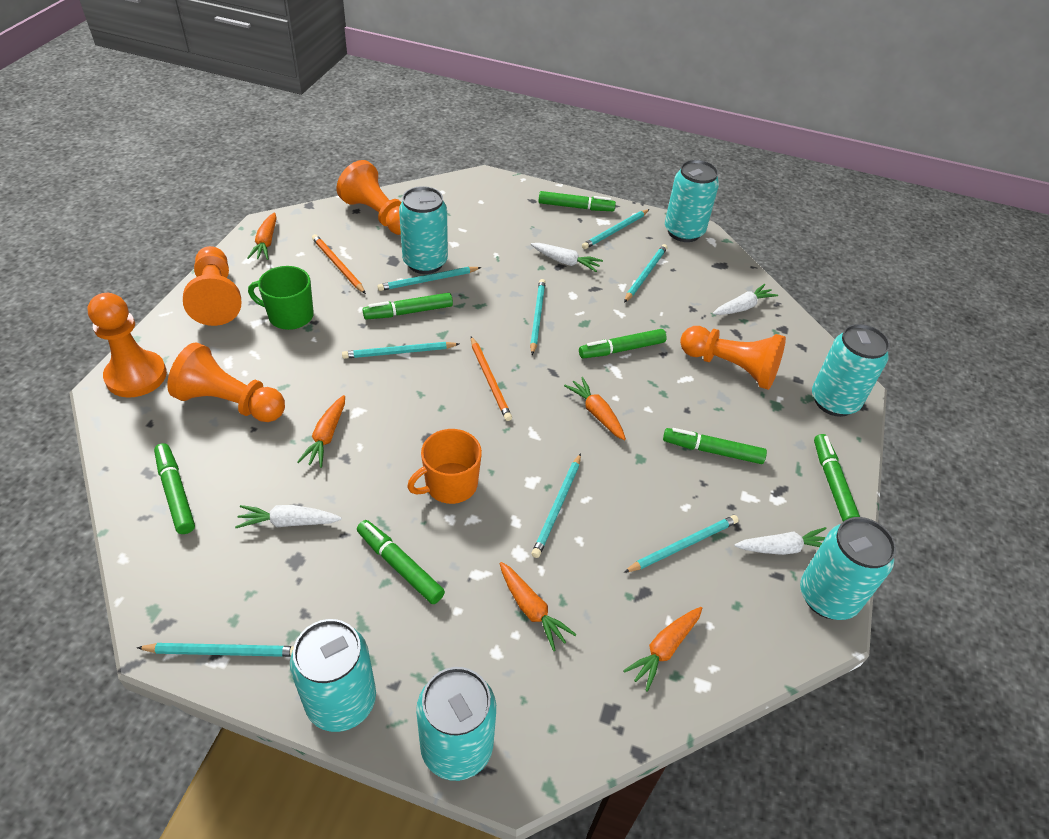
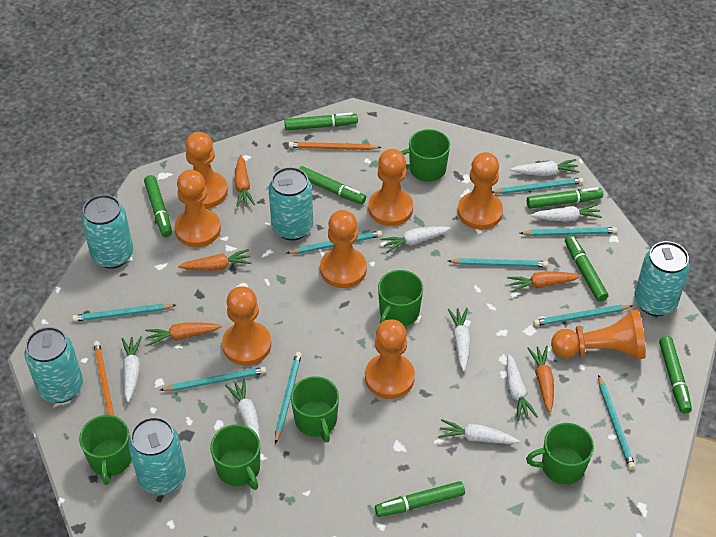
green mug: 1 -> 6
orange mug: 1 -> 0
orange pawn: 5 -> 8
turquoise can: 6 -> 5
turquoise pencil: 8 -> 9
white carrot: 4 -> 8

